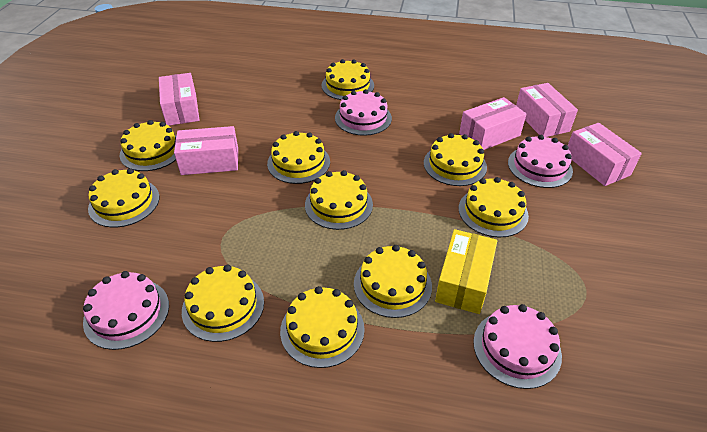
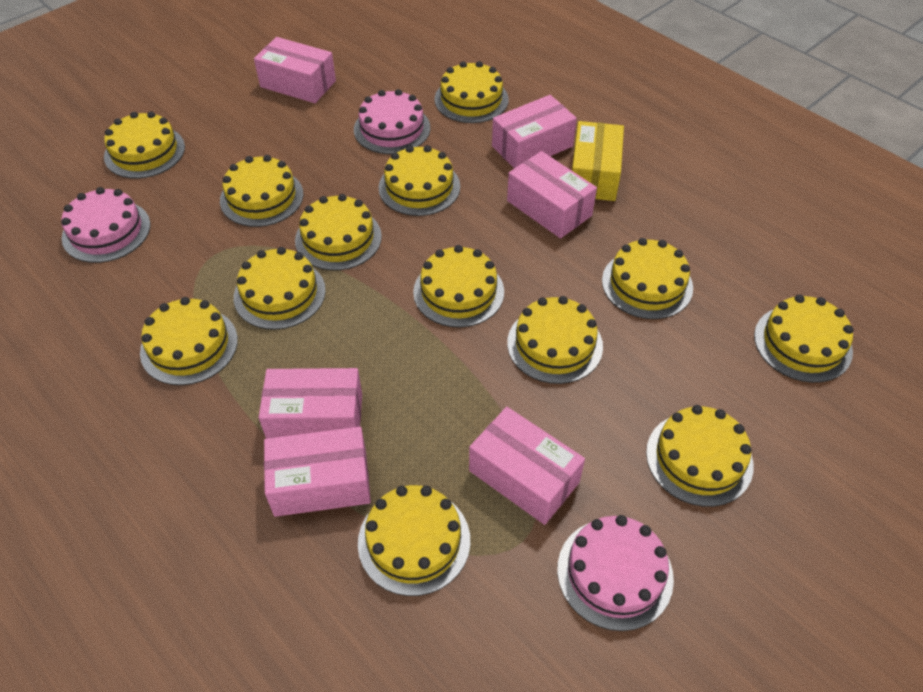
pink box: 5 -> 6
pink cake: 4 -> 3
yellow cake: 10 -> 13

